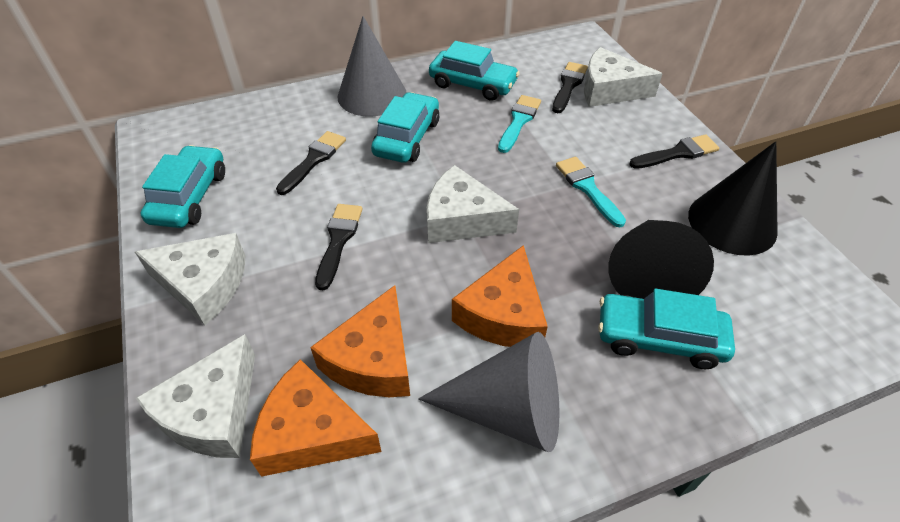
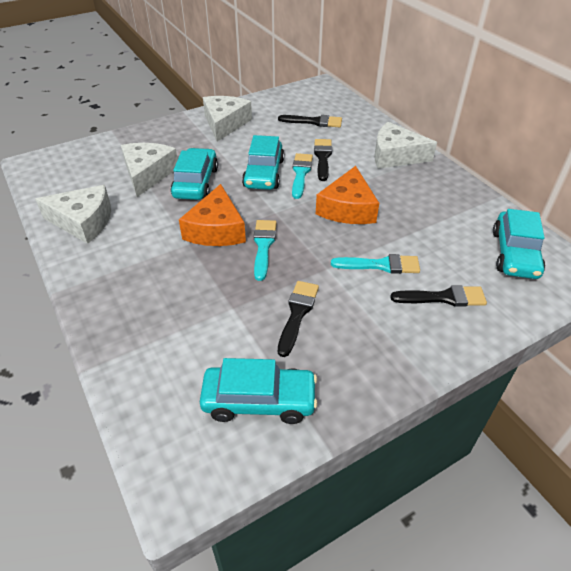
black cone: 2 -> 0
grey cone: 2 -> 0
orange cheese: 3 -> 2
turquoise brush: 2 -> 3

